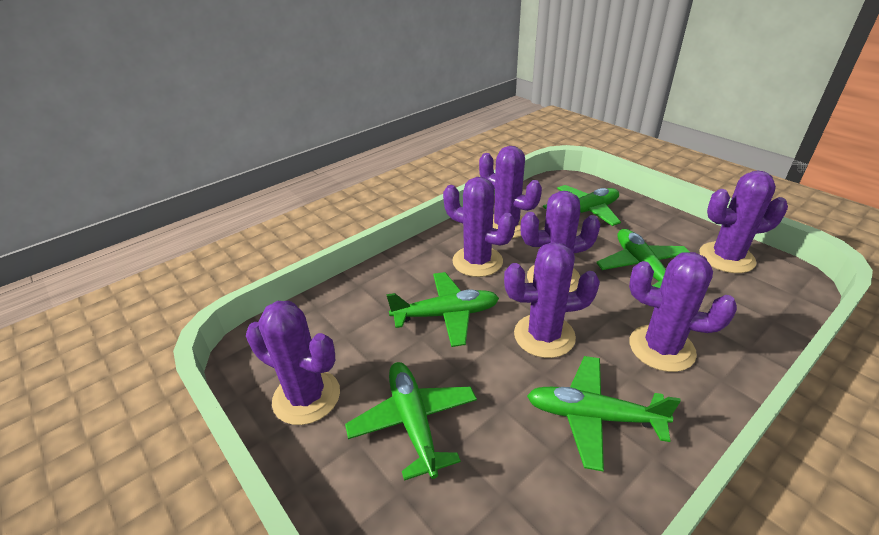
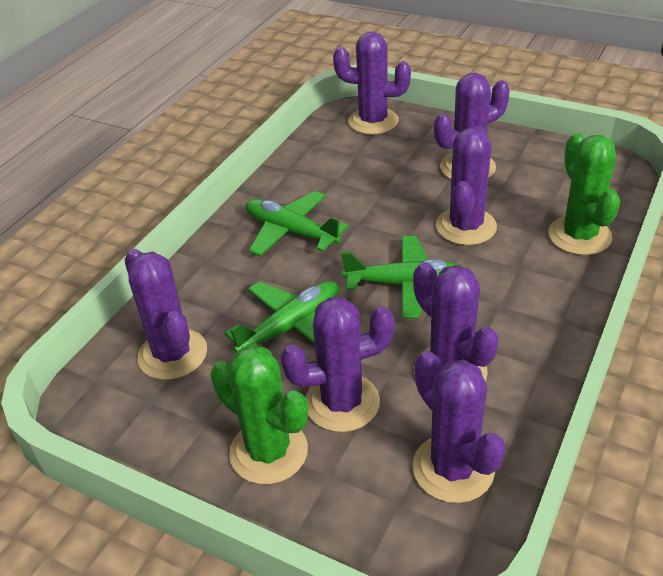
green cactus: 0 -> 2
green plane: 5 -> 3

